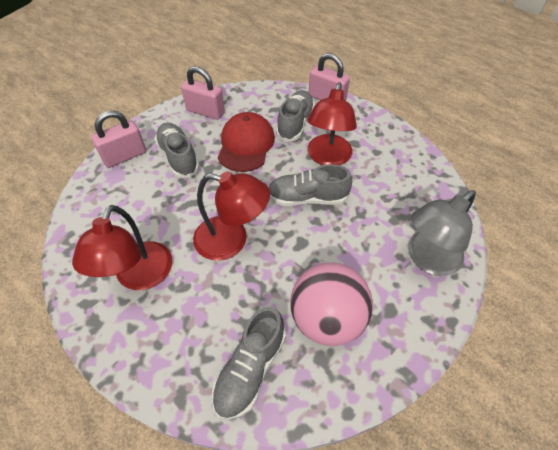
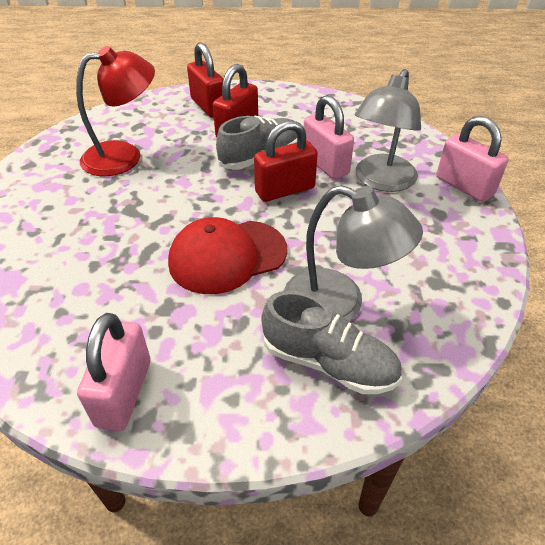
grey lamp: 1 -> 2
grey shoe: 4 -> 2
pink ball: 1 -> 0
red lamp: 3 -> 1
red padlock: 0 -> 3

